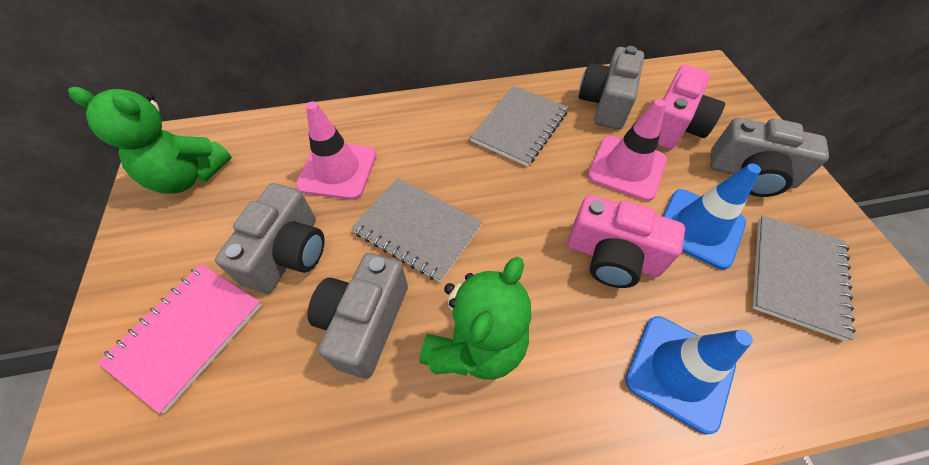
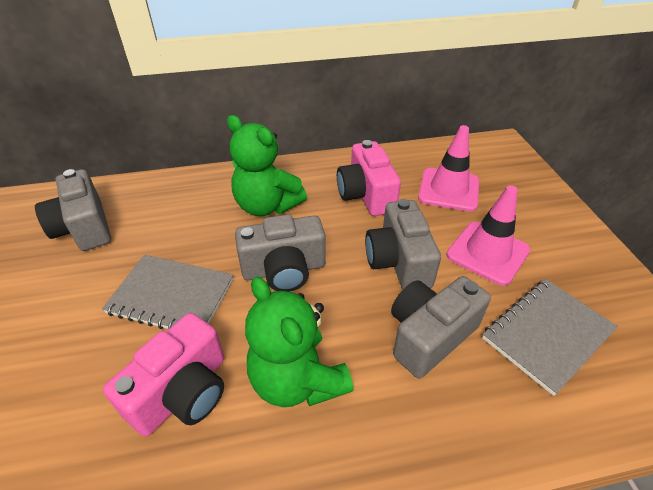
blue traffic cone: 2 -> 0
grey notebook: 3 -> 2
pink notebook: 1 -> 0

